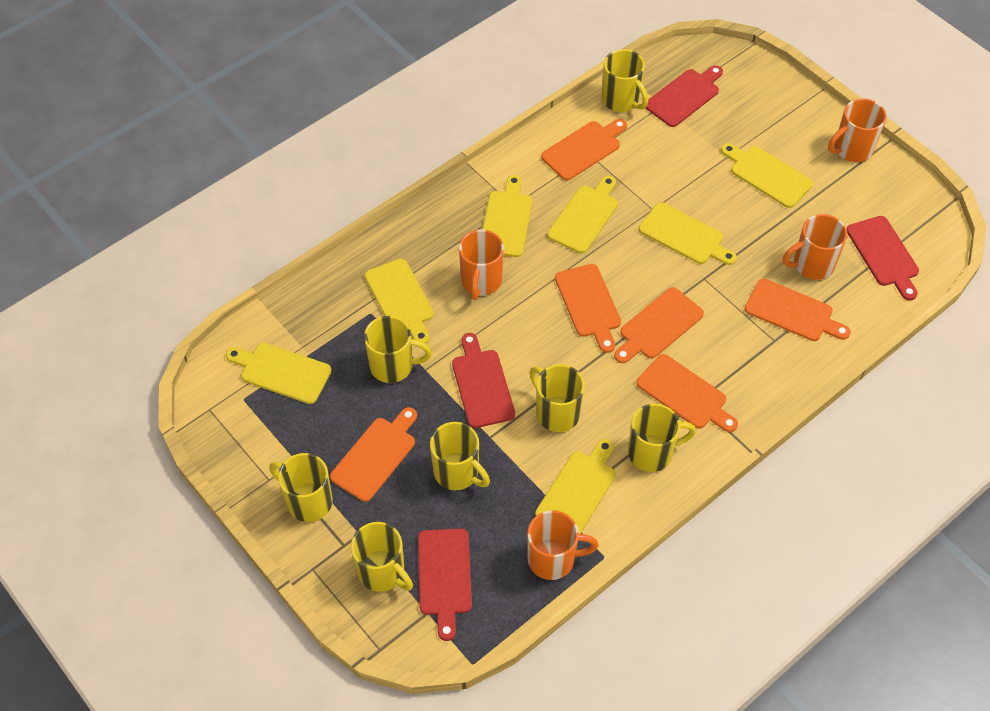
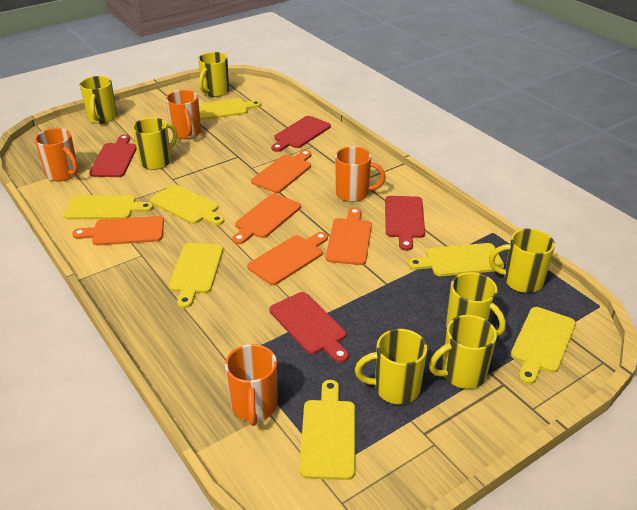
orange cutting board: 6 -> 5

